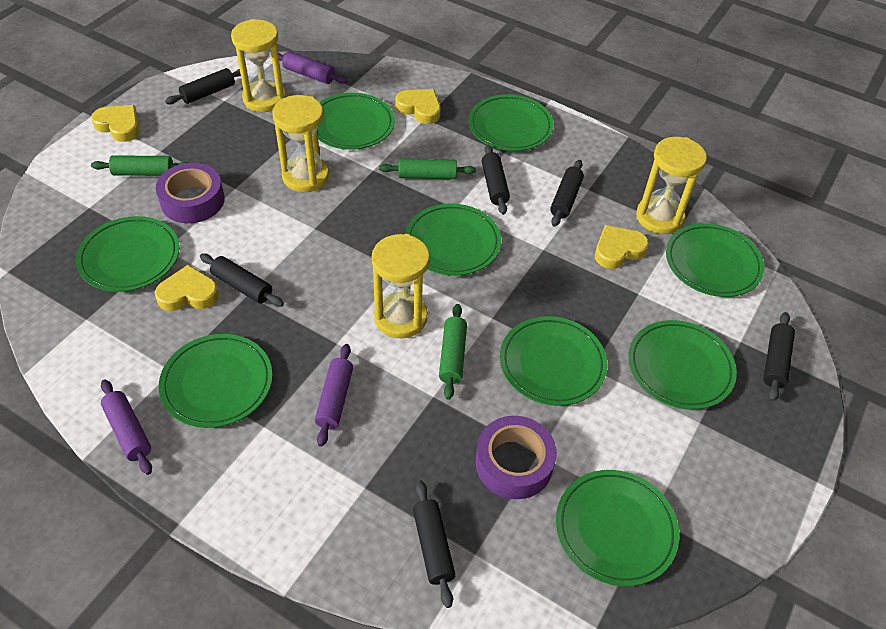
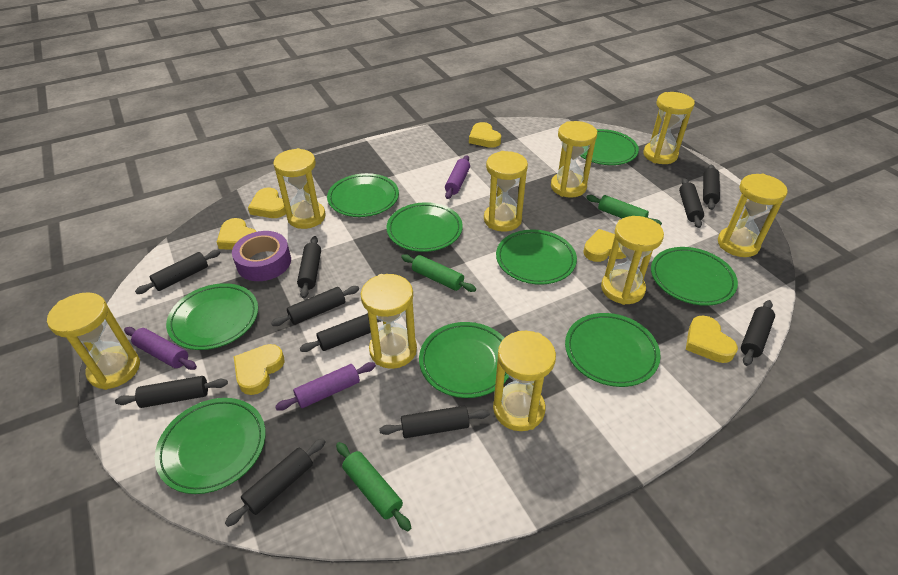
black rolling pin: 6 -> 10
purple tape: 2 -> 1
yellow heart: 4 -> 6
yellow hourglass: 4 -> 9

